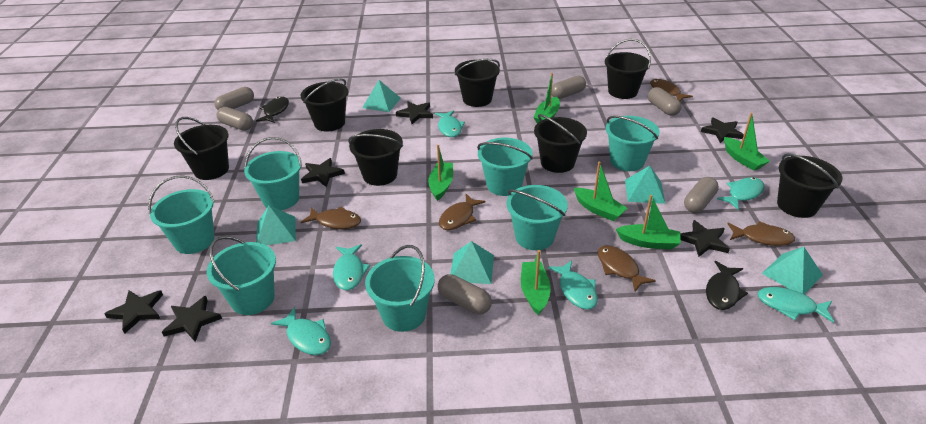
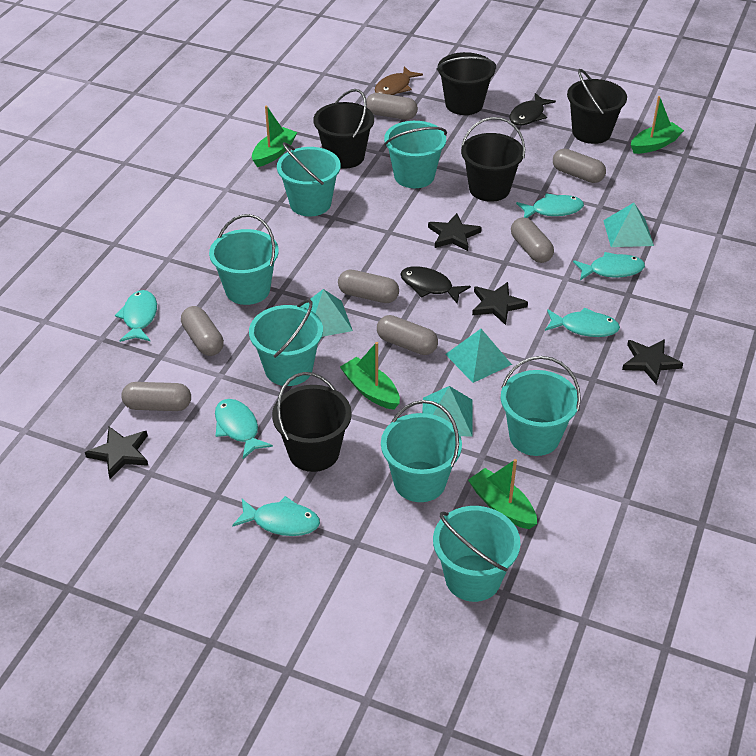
black bucket: 7 -> 5
black star: 6 -> 4
brown fish: 5 -> 1
green boat: 6 -> 4
grey capsule: 6 -> 7
turquoise pyramid: 5 -> 4

